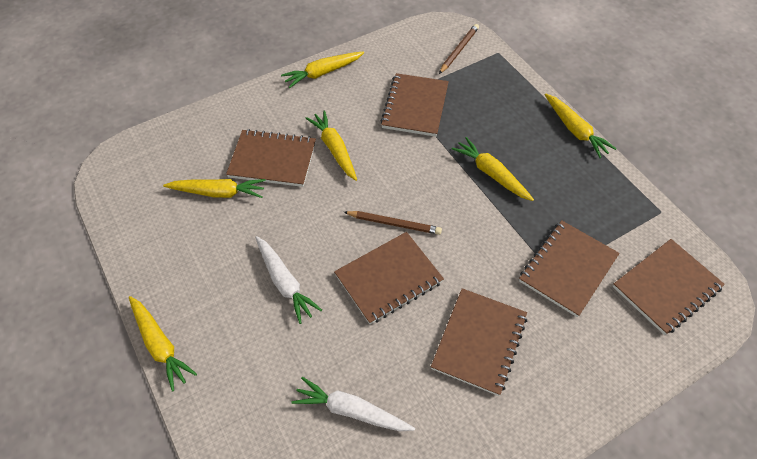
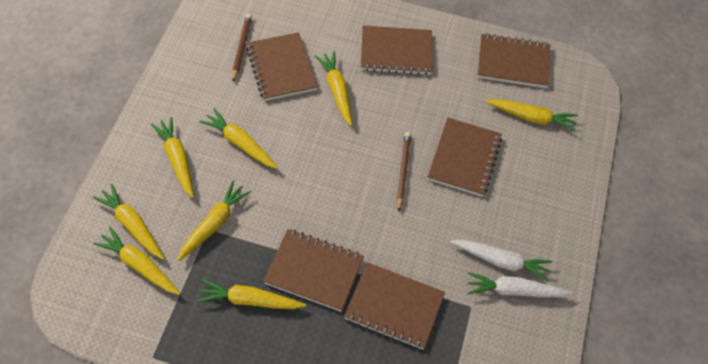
yellow carrot: 6 -> 8

